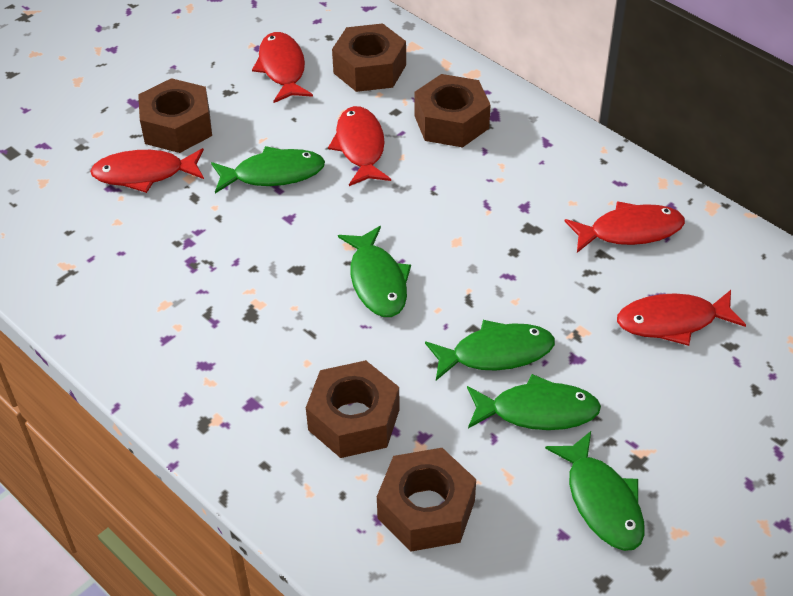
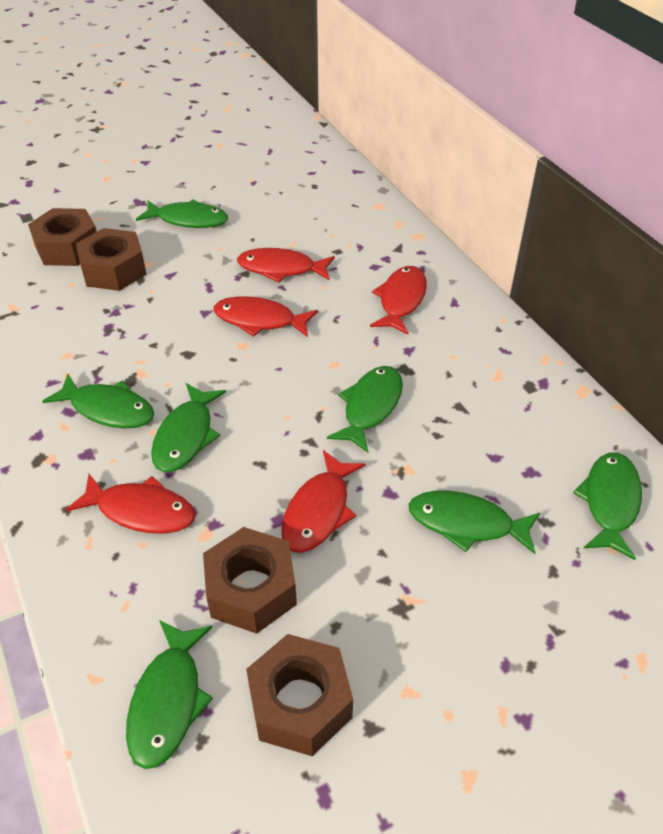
brown nut: 5 -> 4
green fish: 5 -> 7

